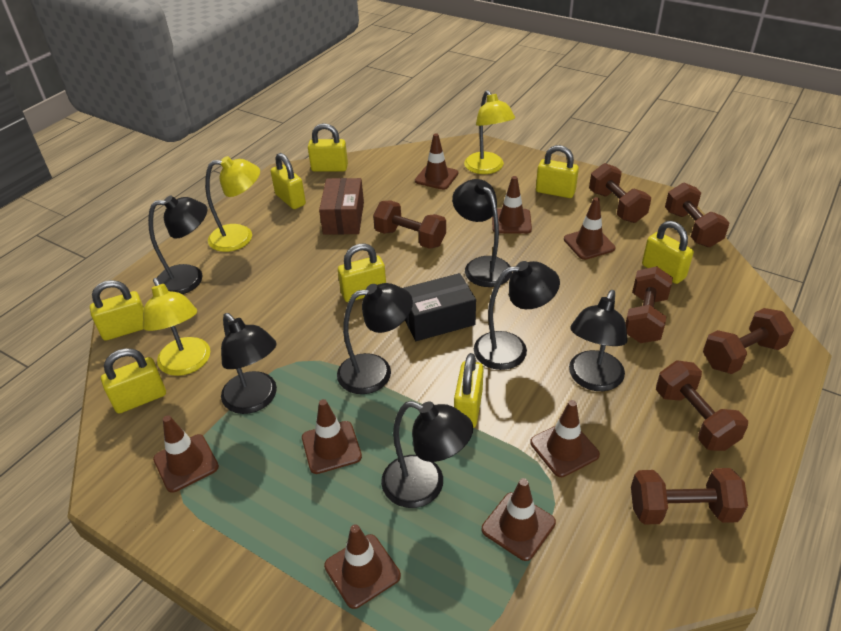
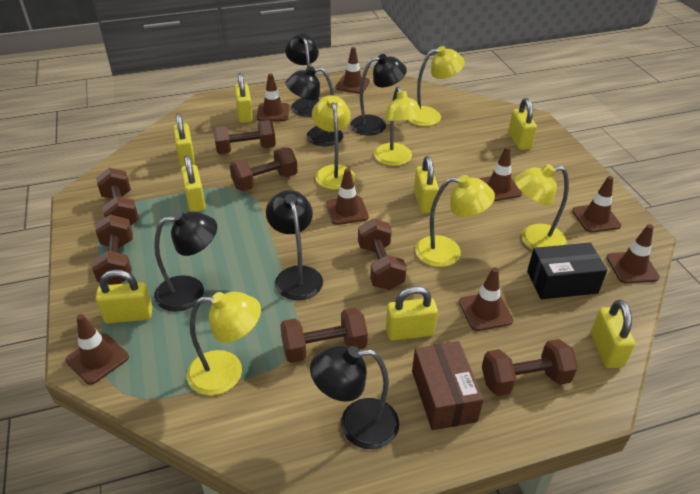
black lamp: 7 -> 6
yellow lamp: 3 -> 6

